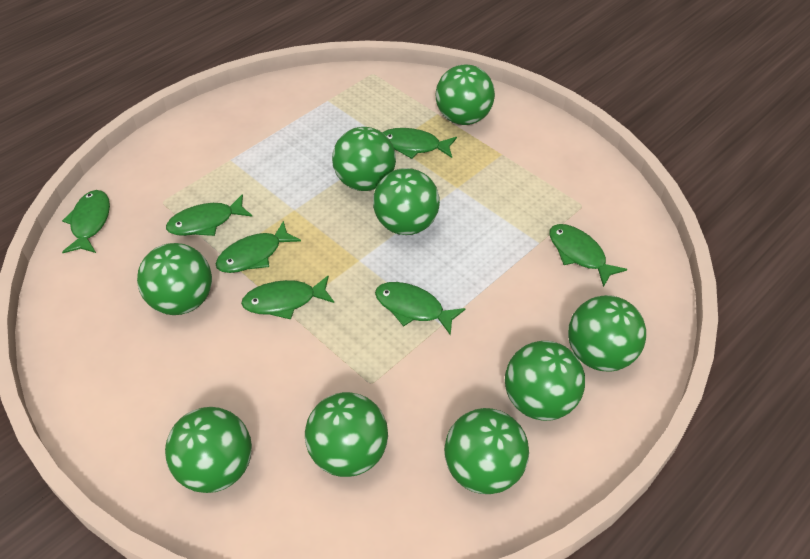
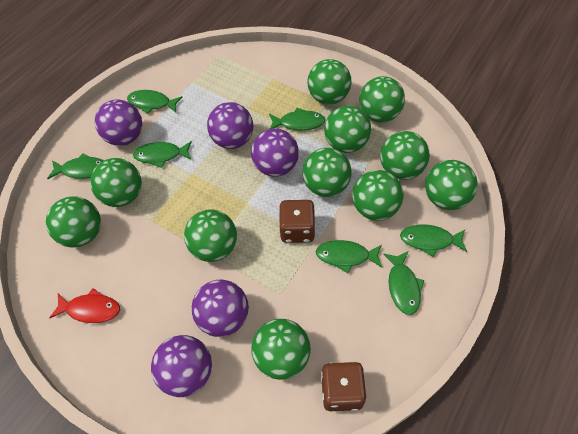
brown dice: 0 -> 2
green ball: 9 -> 11
purple ball: 0 -> 5
red fish: 0 -> 1

